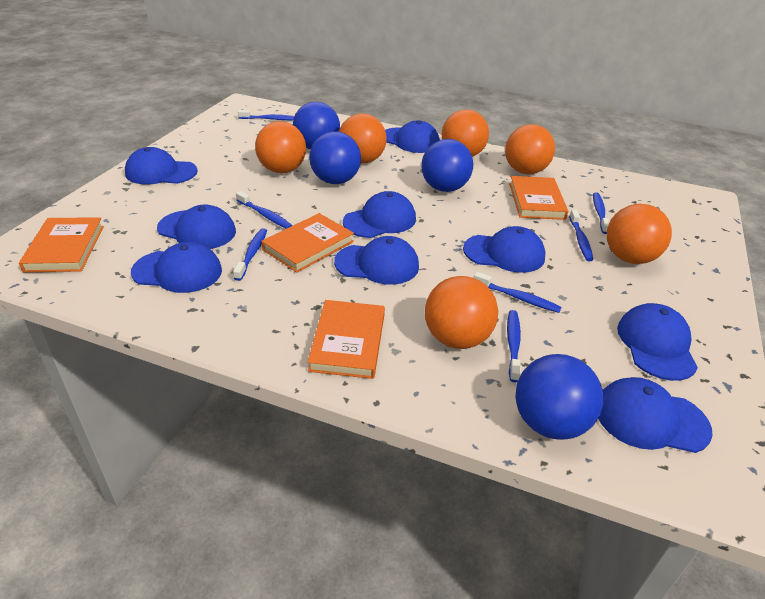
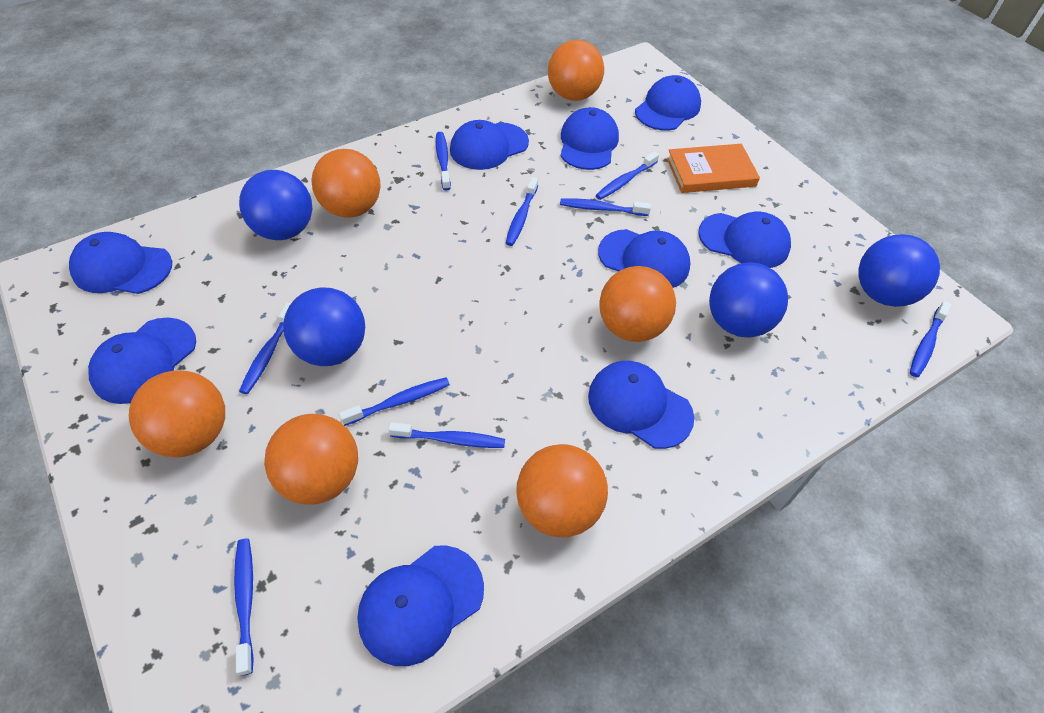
blue toothbrush: 7 -> 9
orange book: 4 -> 1

